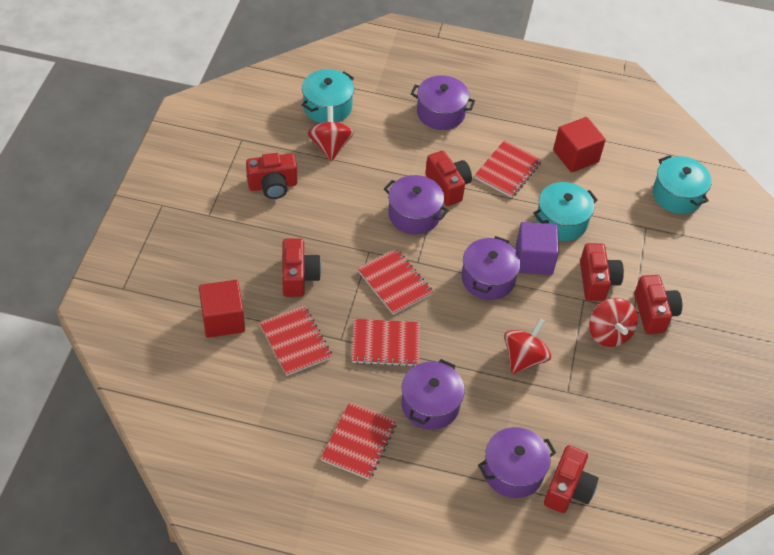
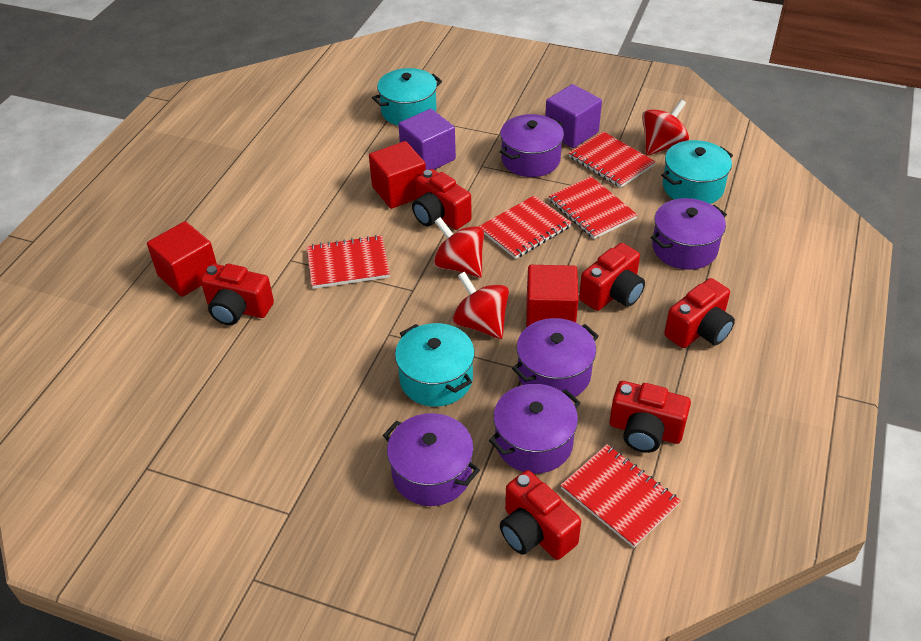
purple cube: 1 -> 2
red cube: 2 -> 3

